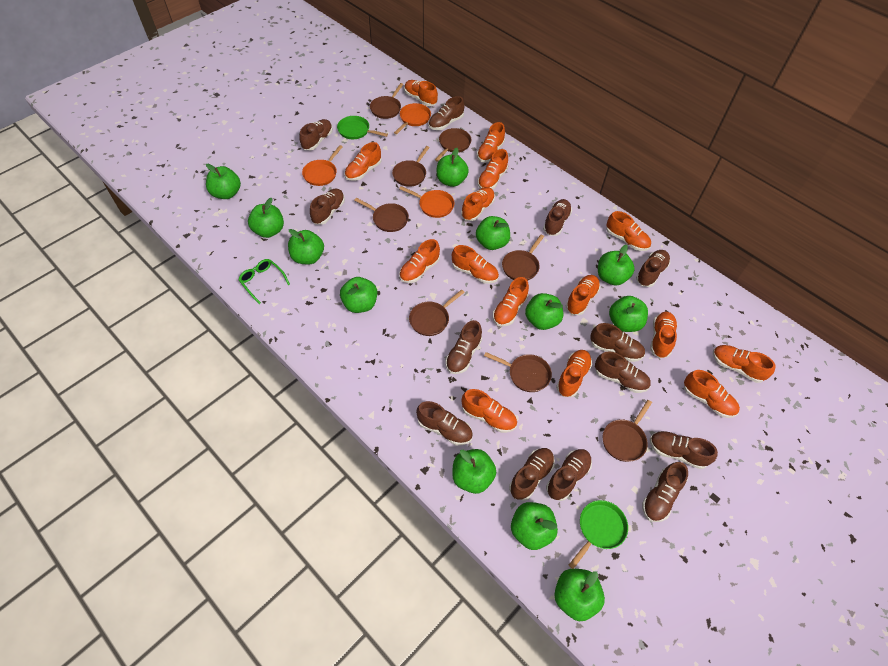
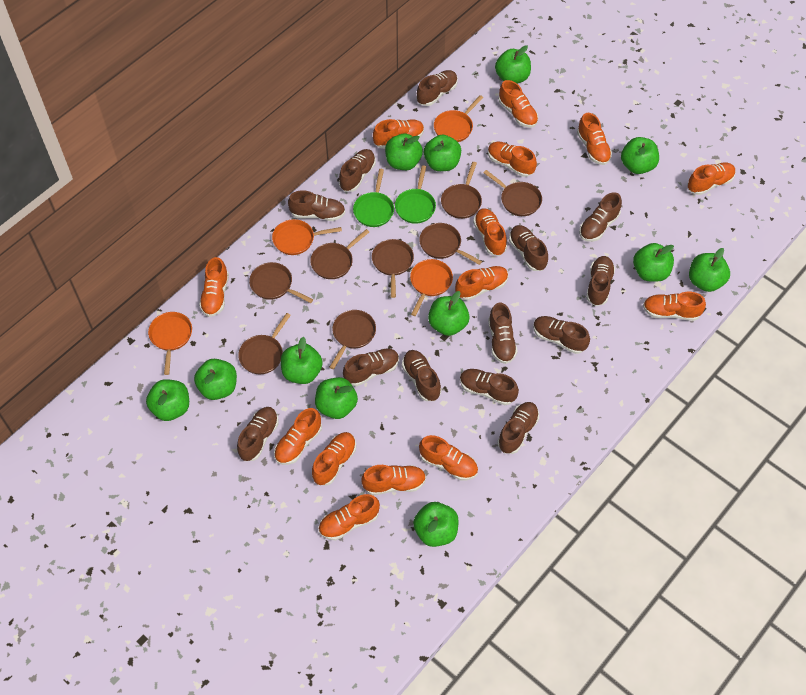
green glasses: 1 -> 0
orange pan: 3 -> 4
orange shoe: 15 -> 14

